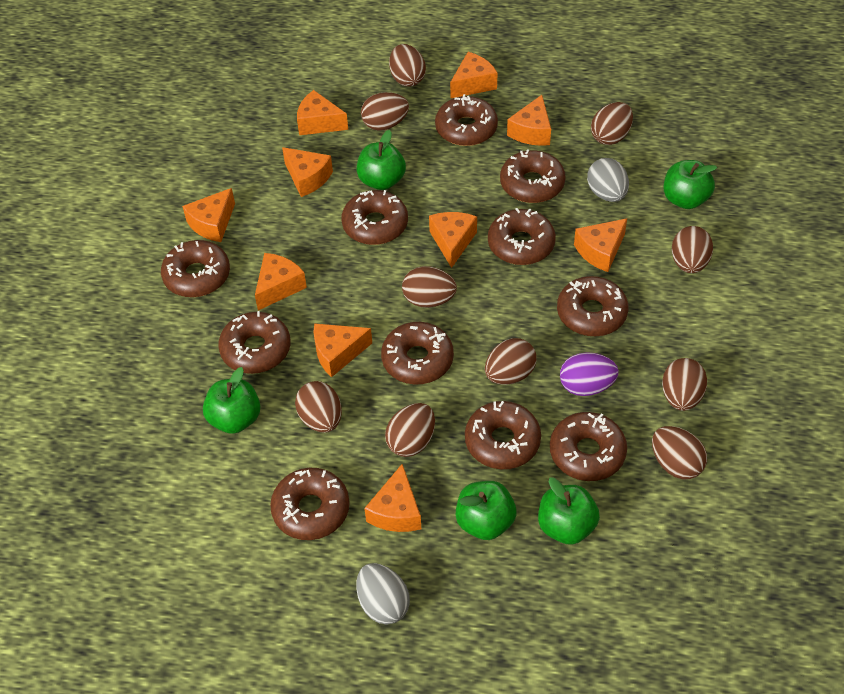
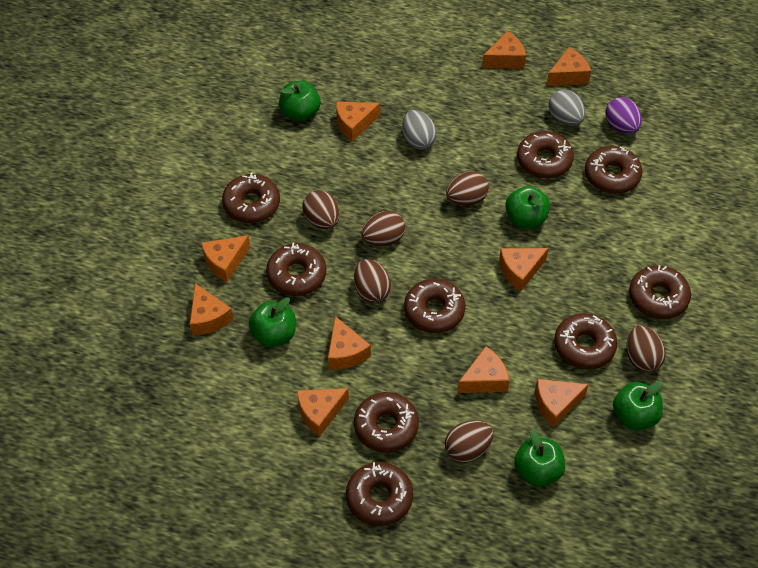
brown donut: 11 -> 9
brown egg: 10 -> 6

